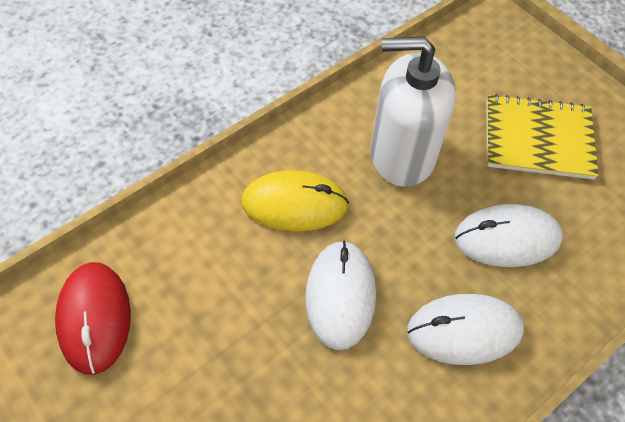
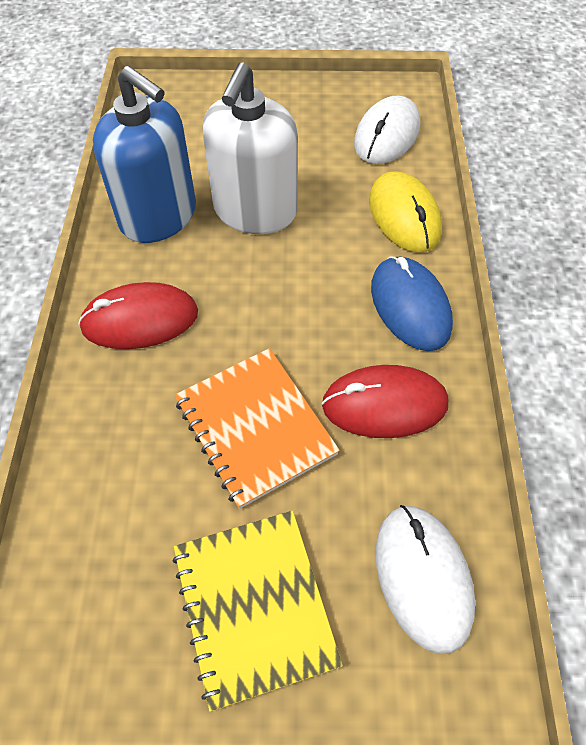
blue mouse: 0 -> 1
blue soap dispenser: 0 -> 1
orange notebook: 0 -> 1
red mouse: 1 -> 2
white mouse: 3 -> 2

